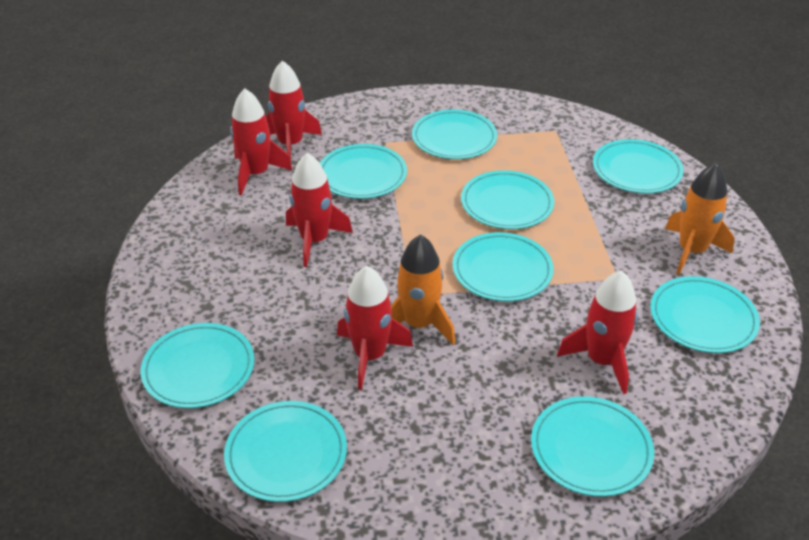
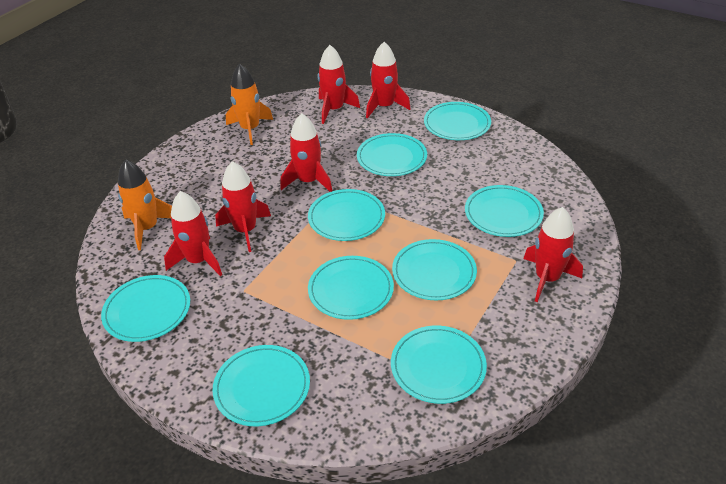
red rocket: 5 -> 6

